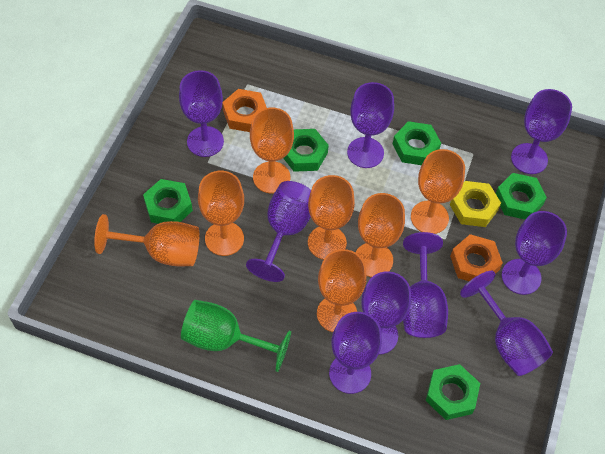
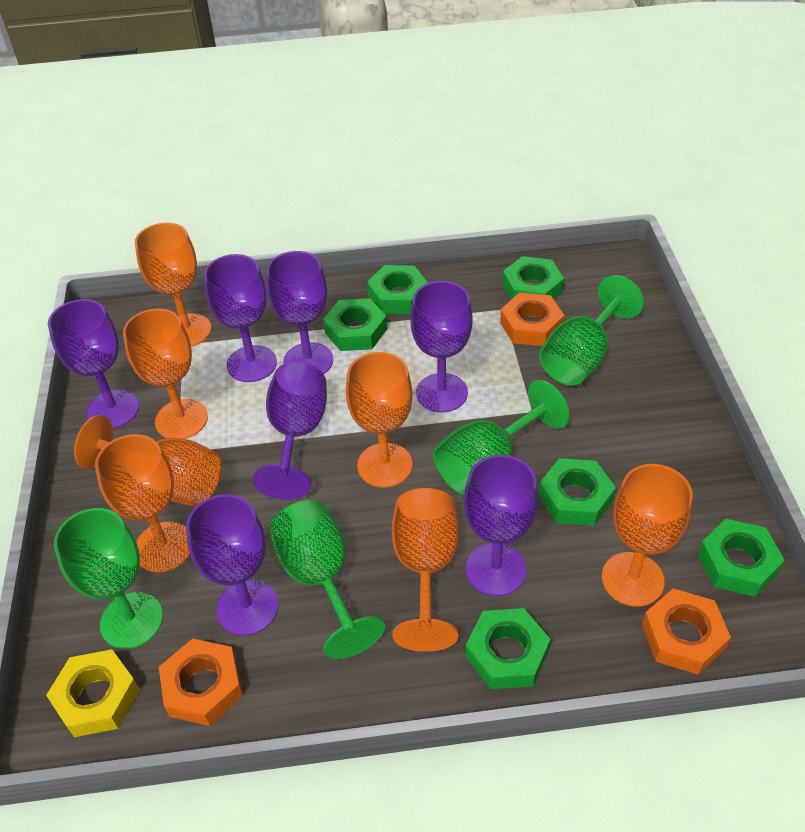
green goblet: 1 -> 4
green nut: 5 -> 6
orange nut: 2 -> 3
purple goblet: 9 -> 7

